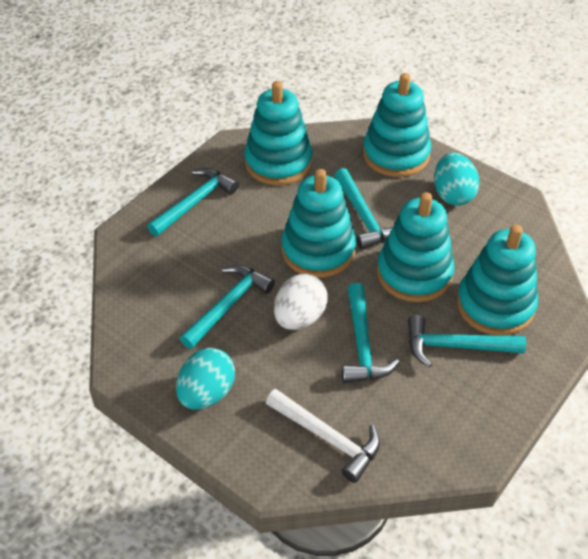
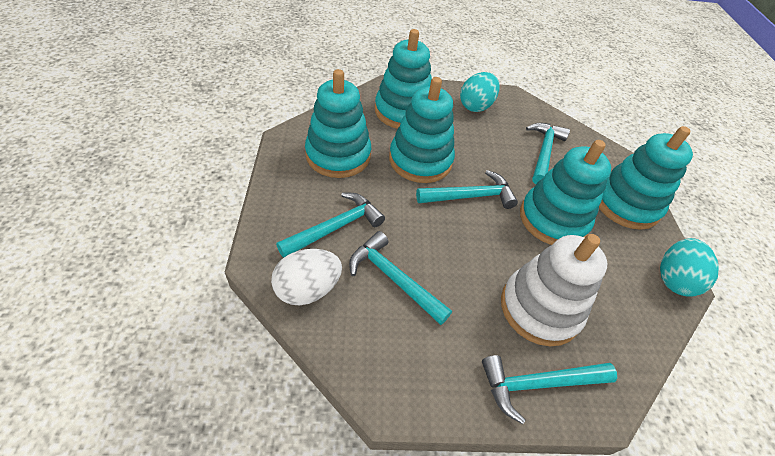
white hammer: 1 -> 0
white stacking toy: 0 -> 1

